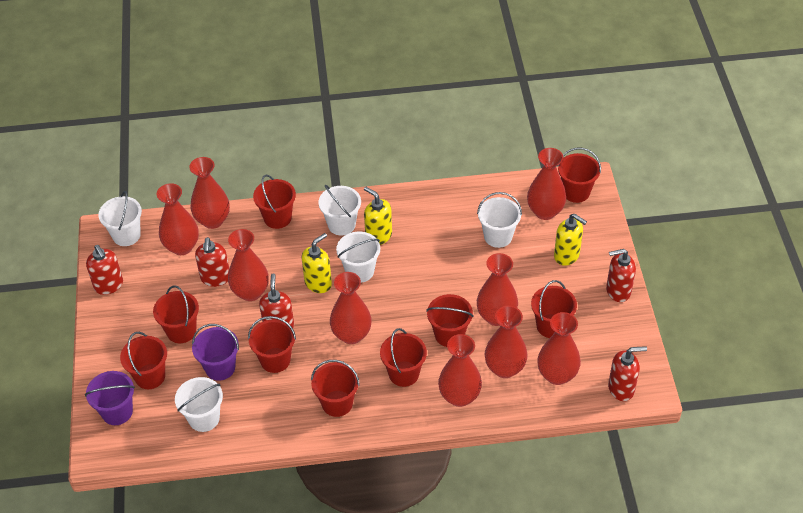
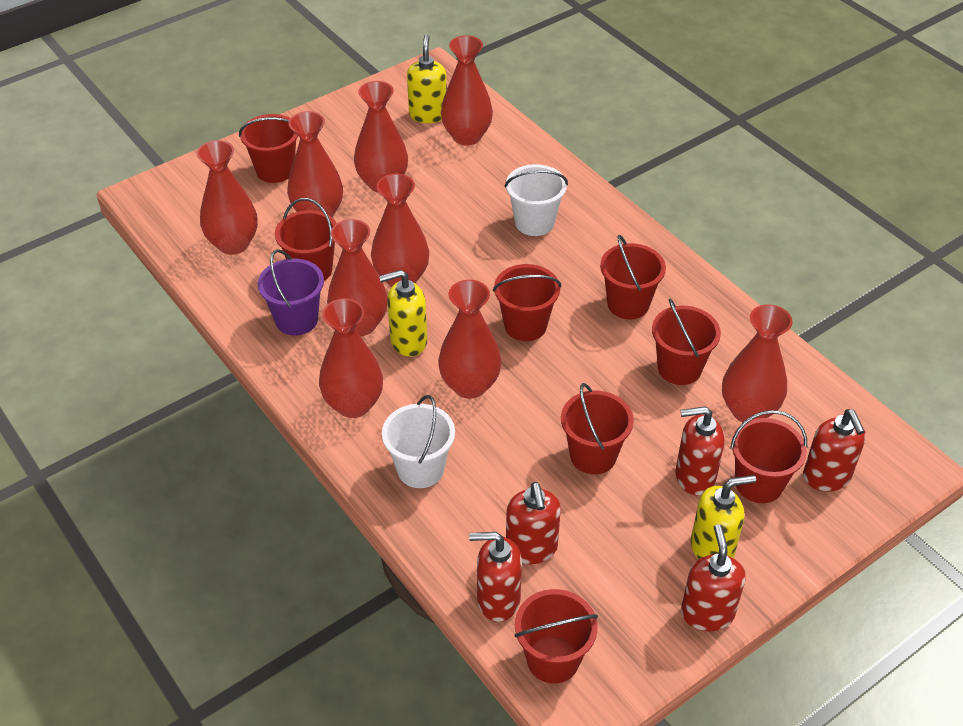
purple bucket: 2 -> 1
red bucket: 9 -> 8
white bucket: 5 -> 2

